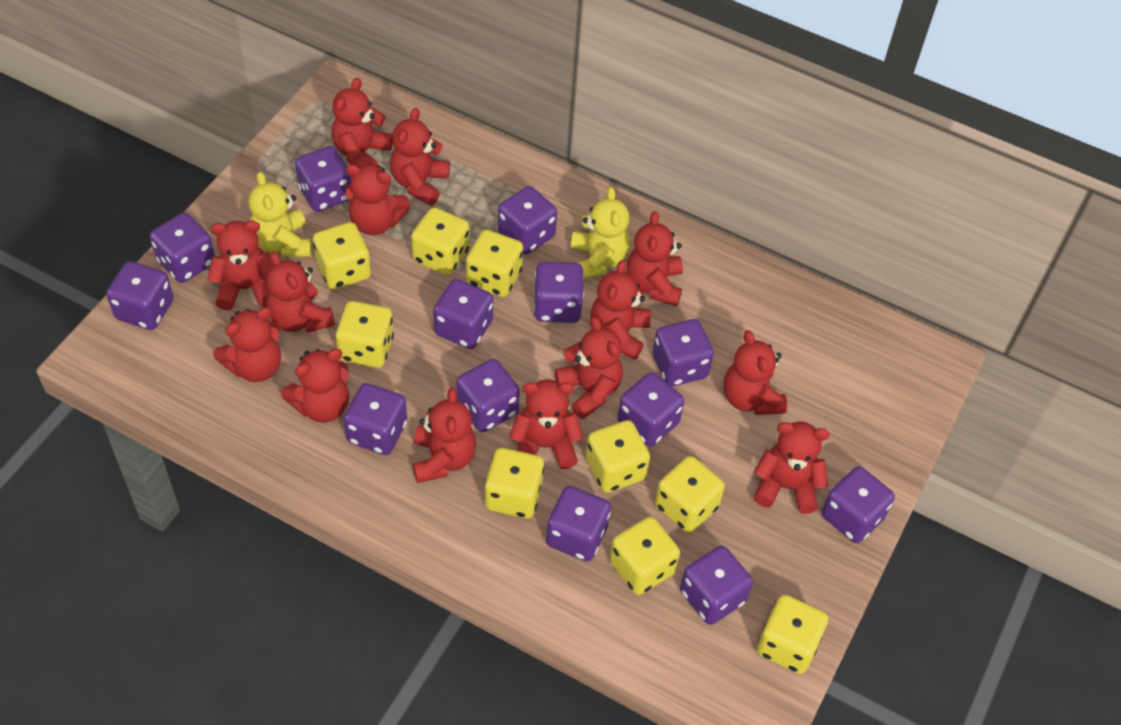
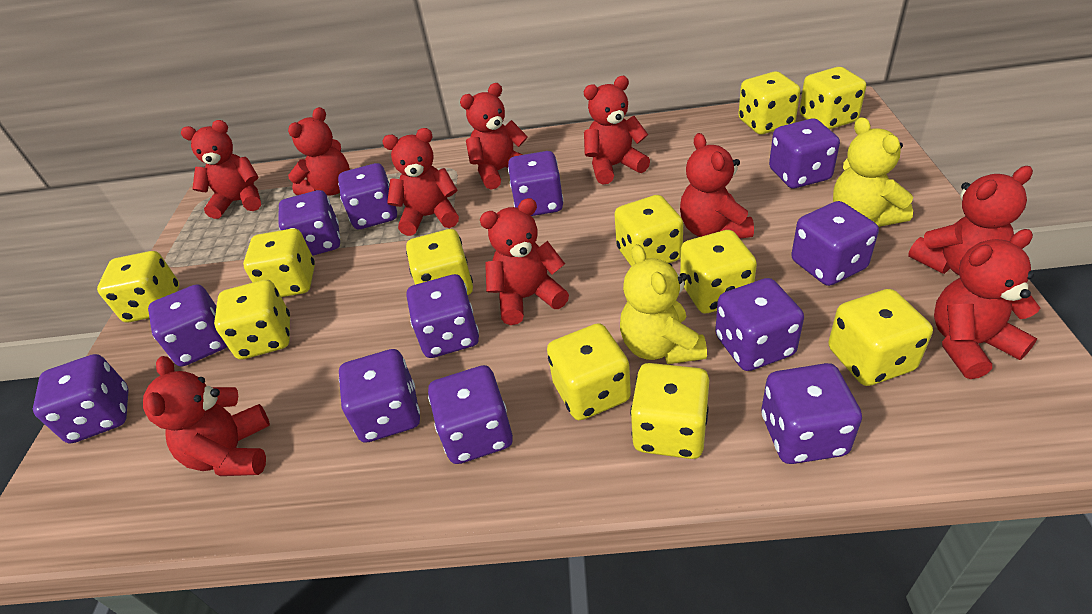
purple dice: 13 -> 12
red teddy bear: 14 -> 10
yellow dice: 9 -> 11

